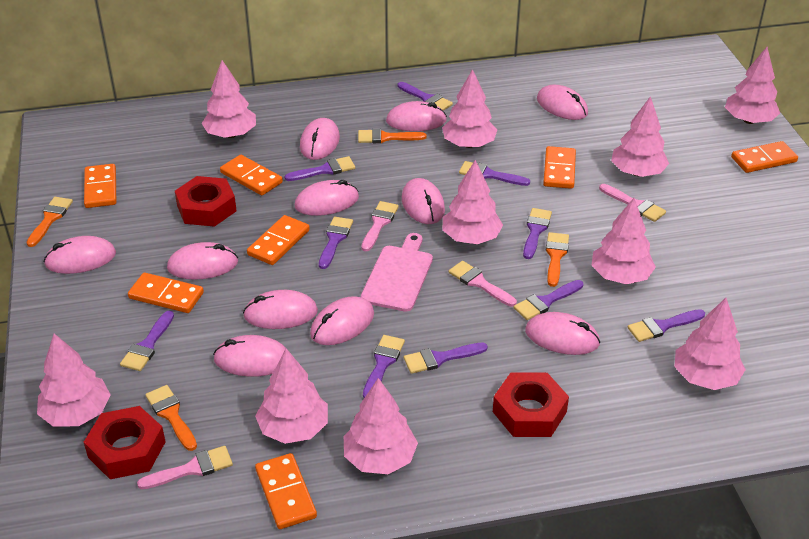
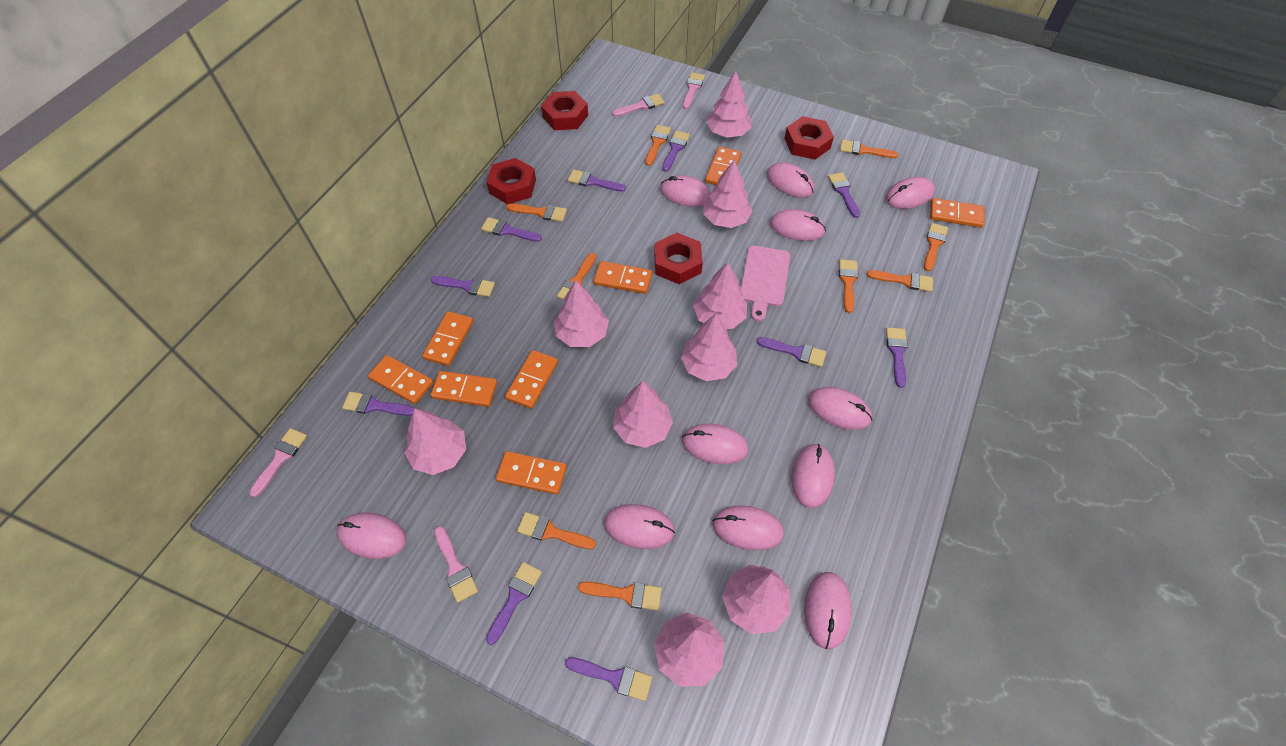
orange brush: 4 -> 9
orange domino: 7 -> 8
pink tree: 10 -> 9
red nut: 3 -> 4

